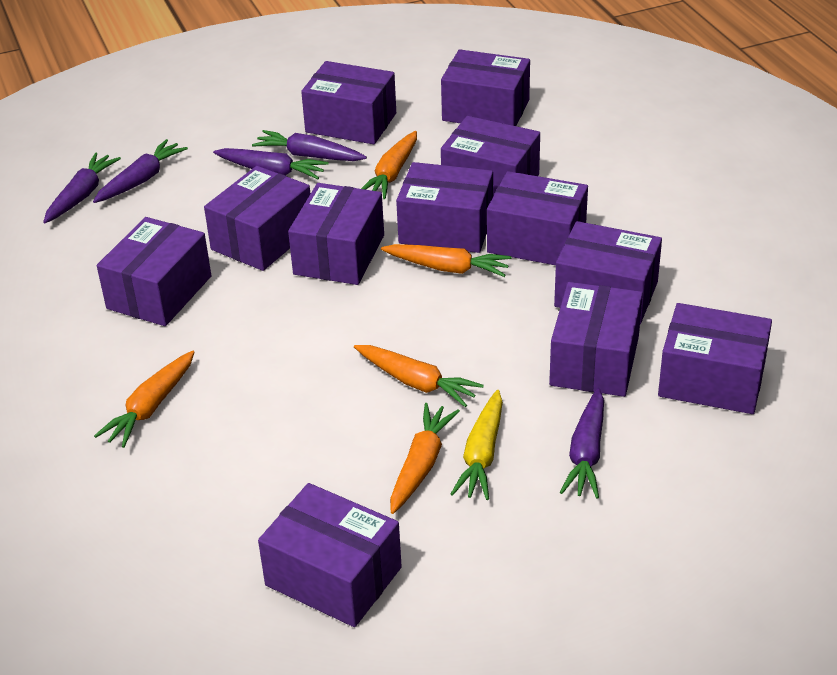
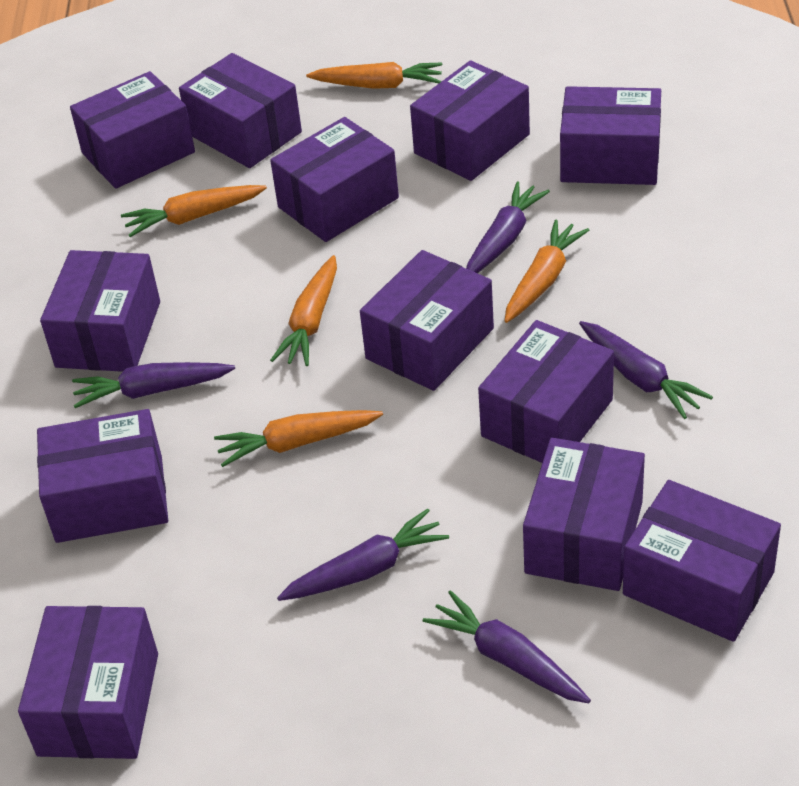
yellow carrot: 1 -> 0

